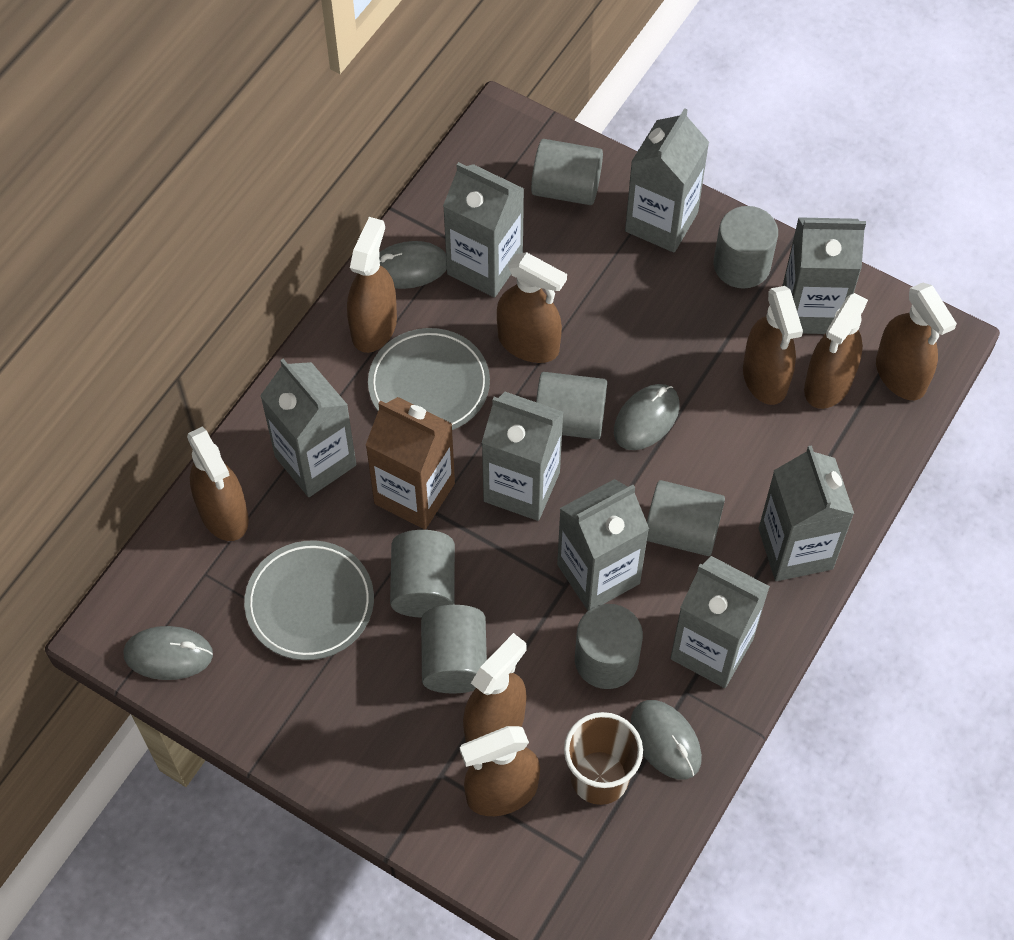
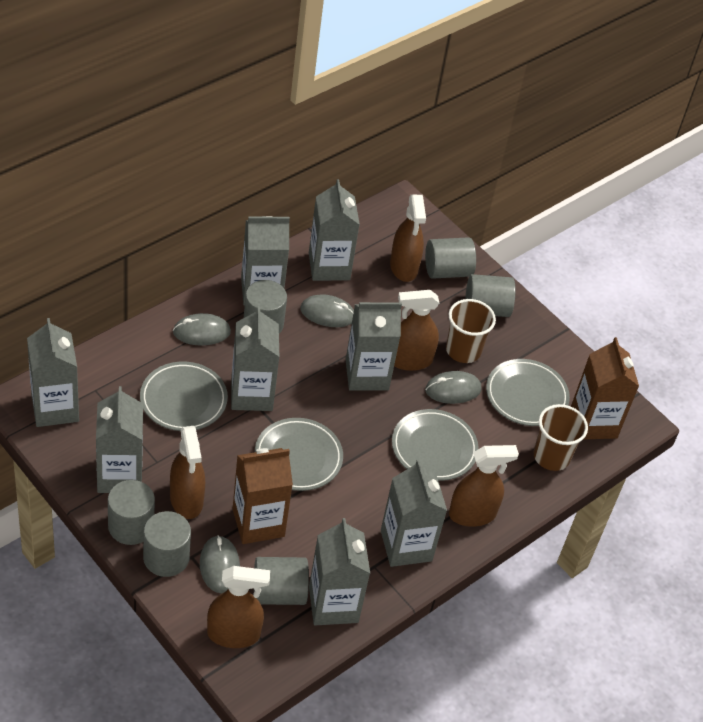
brown carton: 1 -> 2
brown cup: 1 -> 2
brown spray bottle: 8 -> 5
grey cylinder: 7 -> 6
grey plate: 2 -> 4

